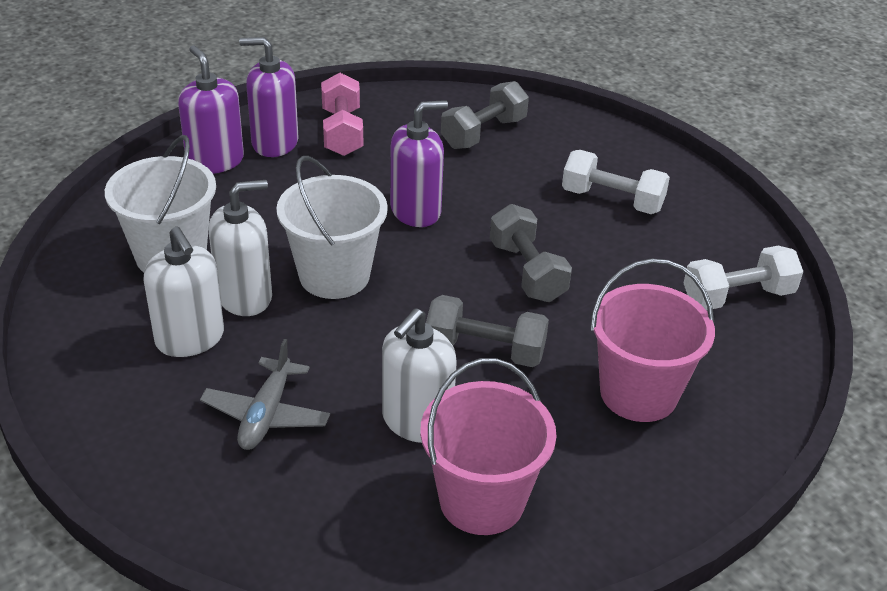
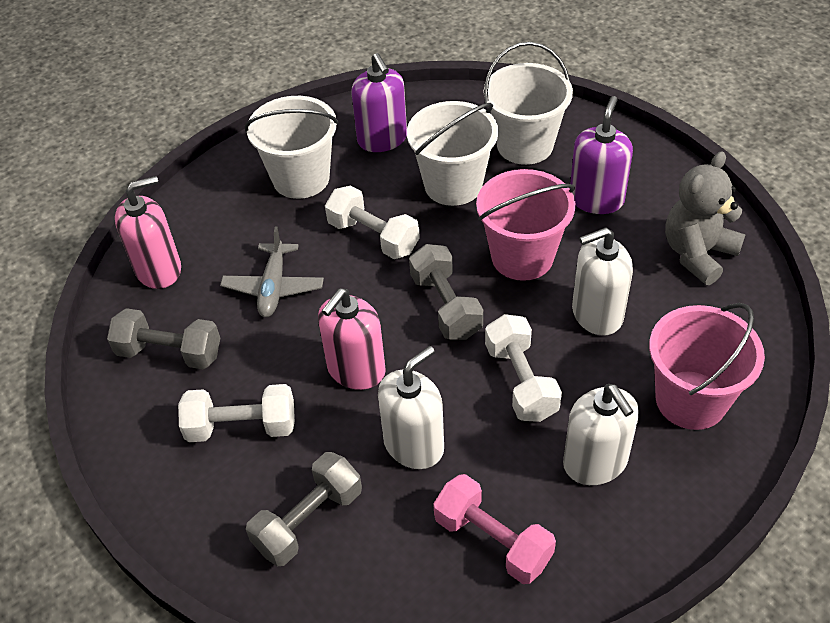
grey teddy bear: 0 -> 1
pink soap dispenser: 0 -> 2
purple soap dispenser: 3 -> 2
white bucket: 2 -> 3
white dumbbell: 2 -> 3

